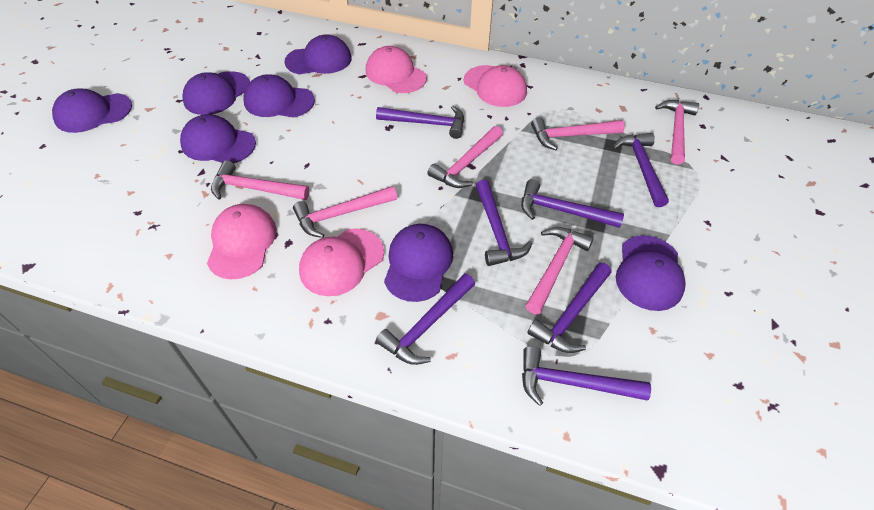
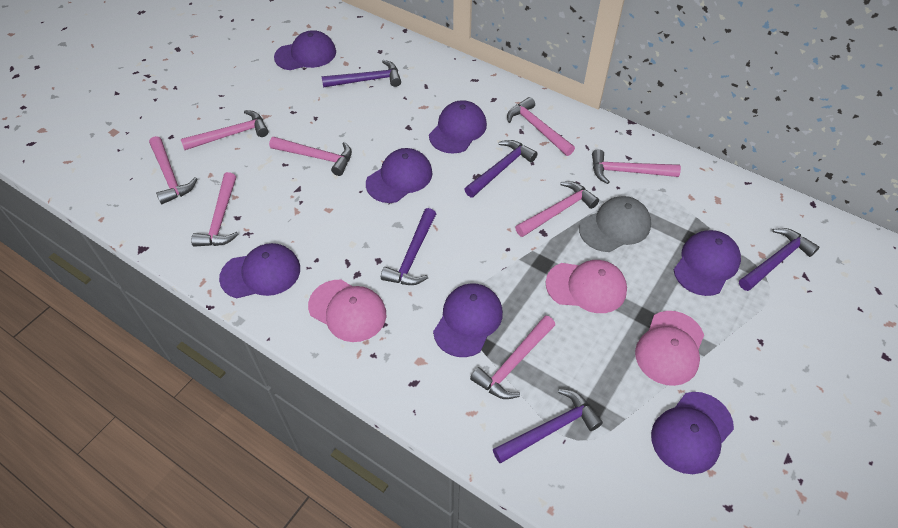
grey cap: 0 -> 1
pink cap: 4 -> 3
pink hammer: 6 -> 8
purple hammer: 7 -> 5

